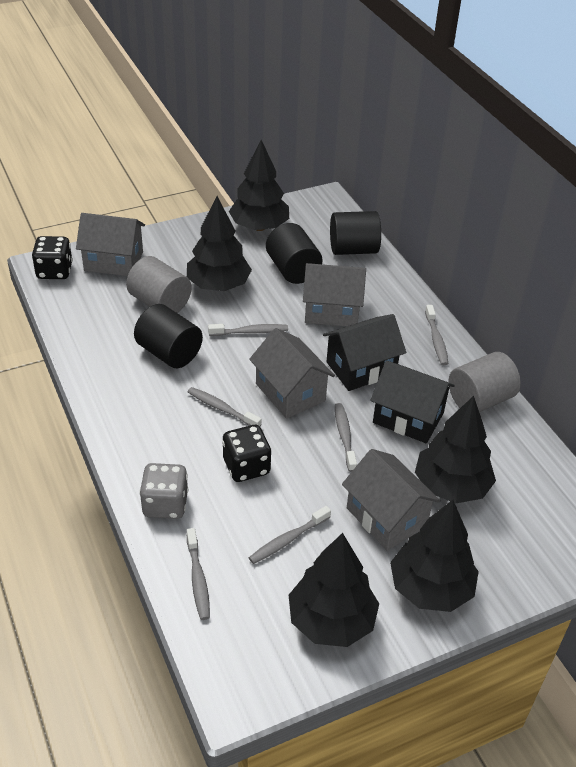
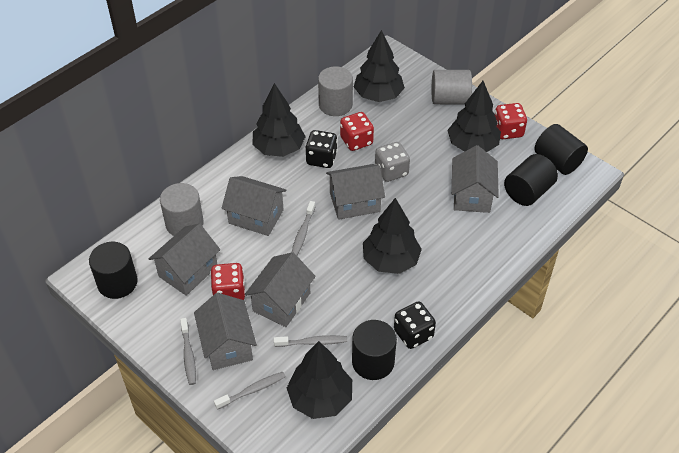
black cylinder: 3 -> 4
black house: 2 -> 0
grey cylinder: 2 -> 3
grey house: 4 -> 6
grey toothbrush: 6 -> 4
red dice: 0 -> 3

